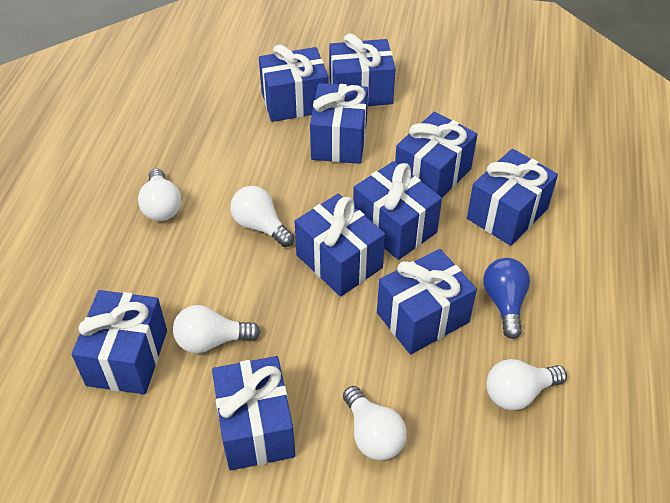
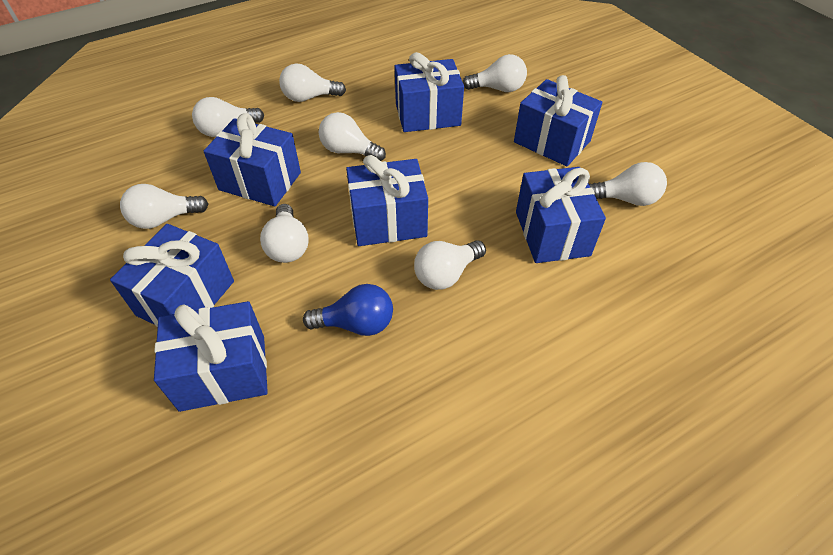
blue gift: 10 -> 7
white light bulb: 5 -> 8

